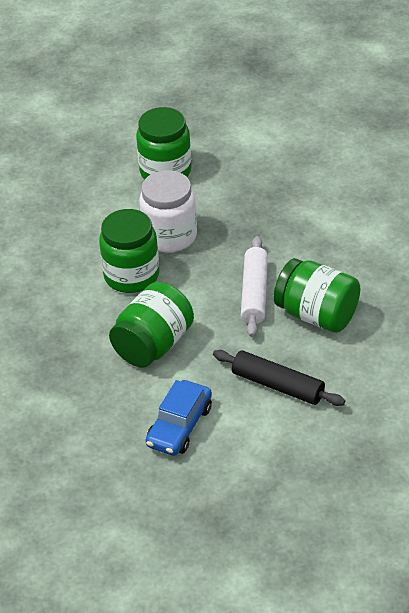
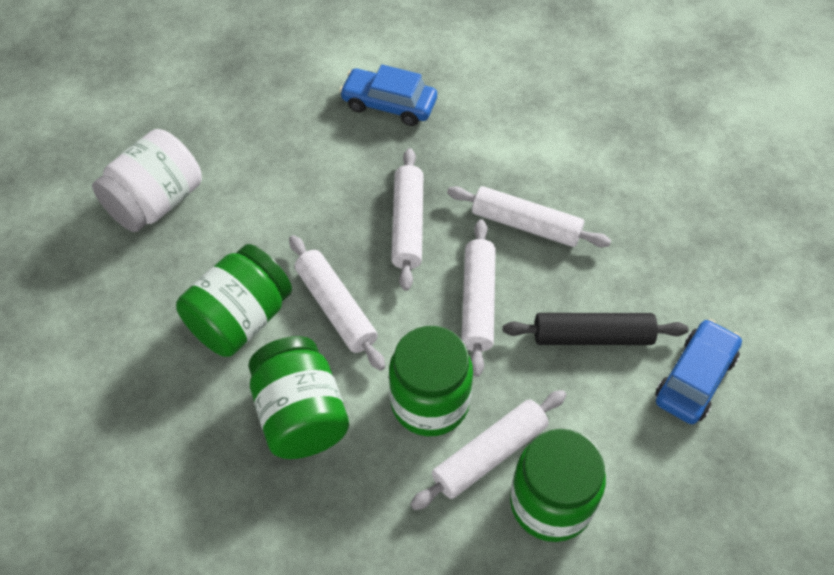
blue car: 1 -> 2
white rolling pin: 1 -> 5

